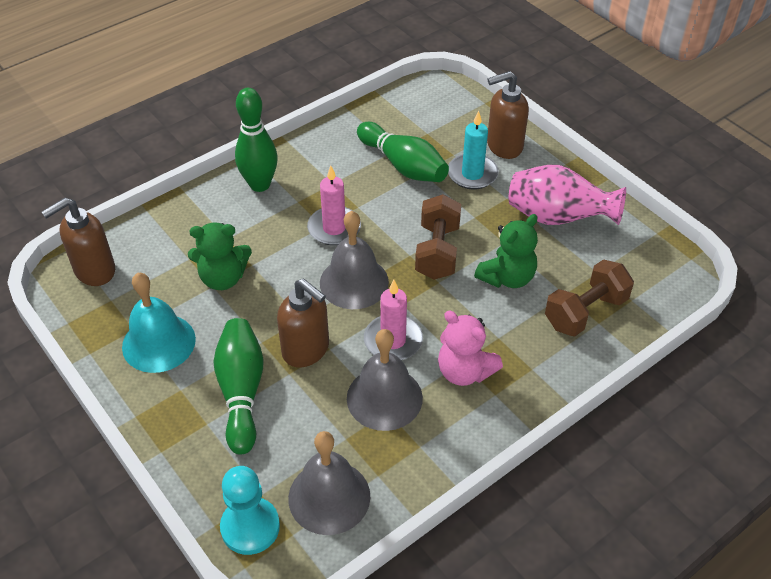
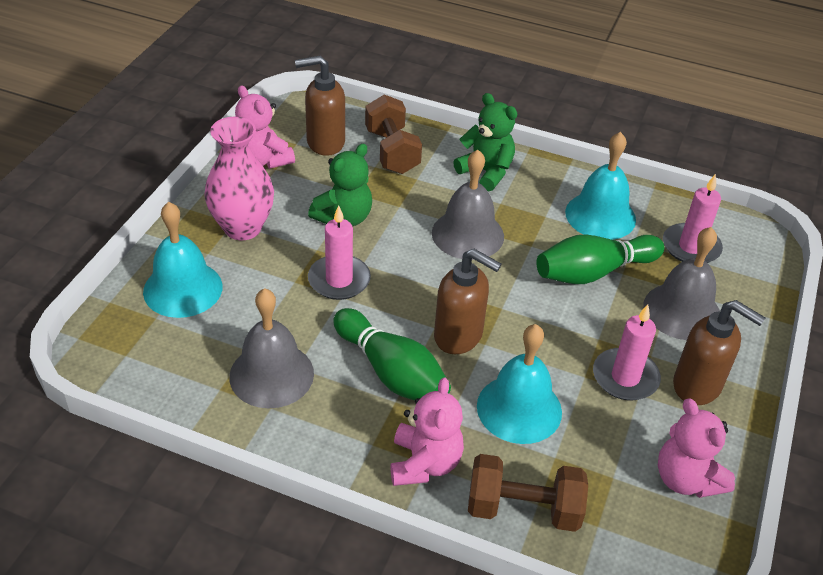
green bowling pin: 3 -> 2
pink candle: 2 -> 3
pink teddy bear: 1 -> 3
turquoise bell: 1 -> 3
turquoise candle: 1 -> 0
turquoise pawn: 1 -> 0

